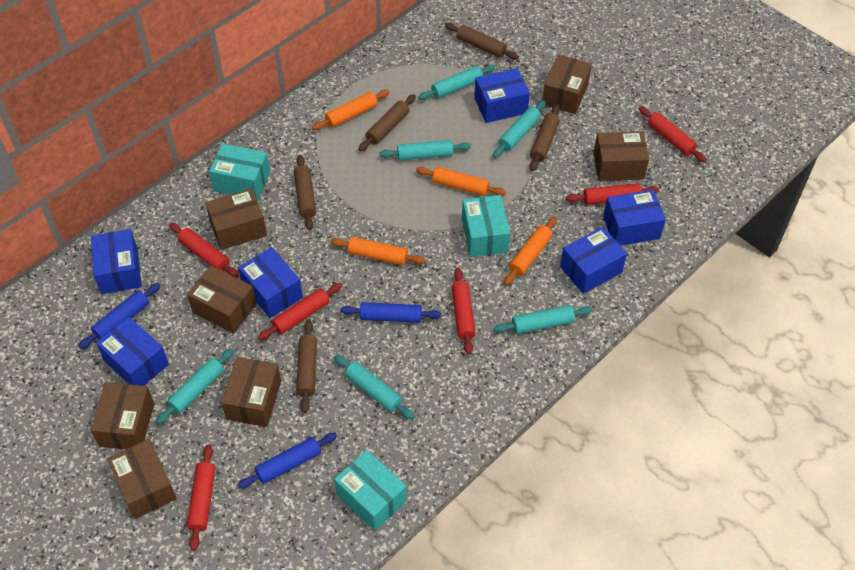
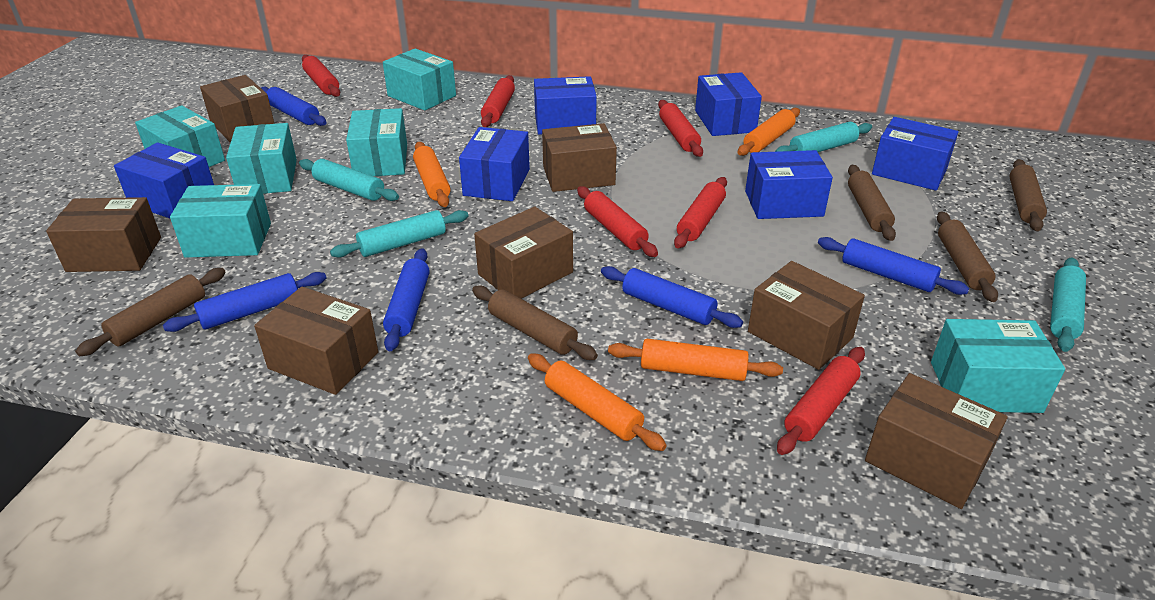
blue rolling pin: 3 -> 5
turquoise box: 3 -> 6
turquoise rolling pin: 6 -> 4

